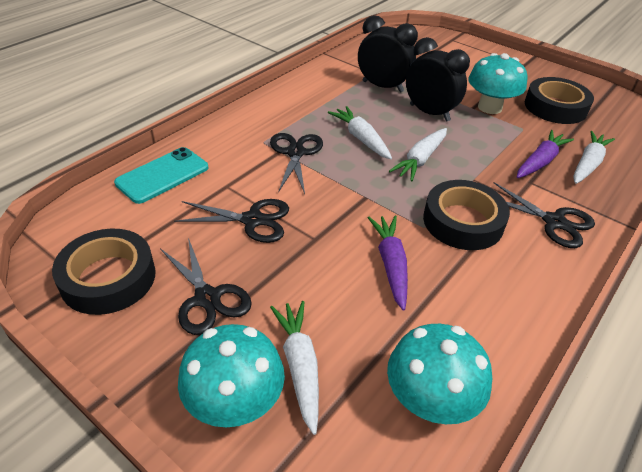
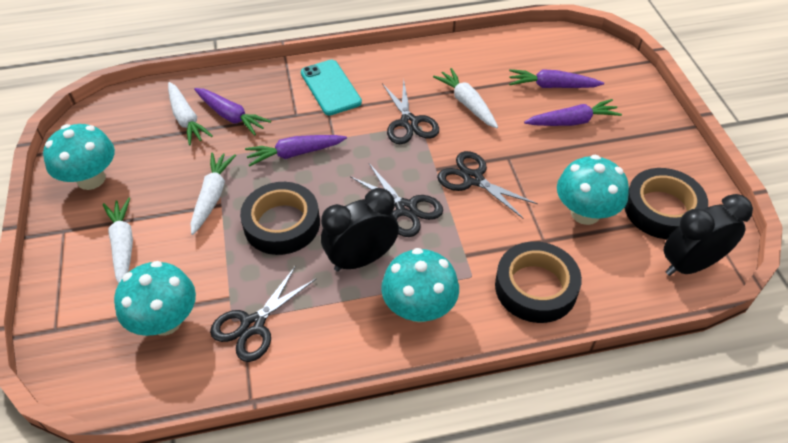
purple carrot: 2 -> 4
turquoise mushroom: 3 -> 4

